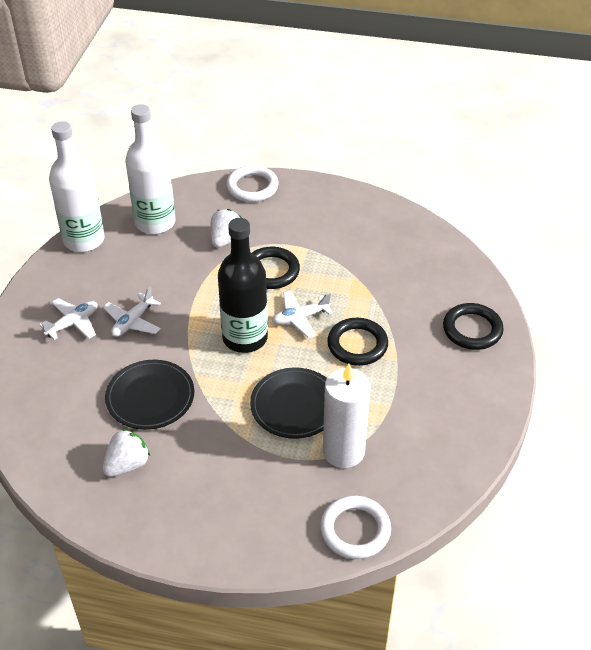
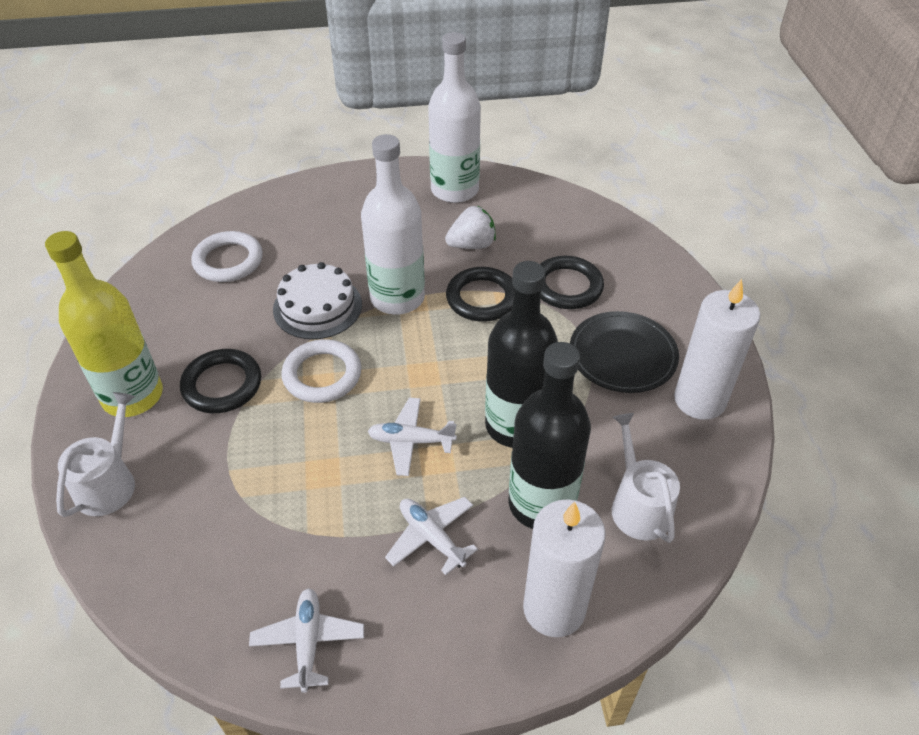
black bottle: 1 -> 2
black plate: 2 -> 1
white cake: 0 -> 1
white candle: 1 -> 2
white strawberry: 2 -> 1
white watering can: 0 -> 2
yellow bottle: 0 -> 1

